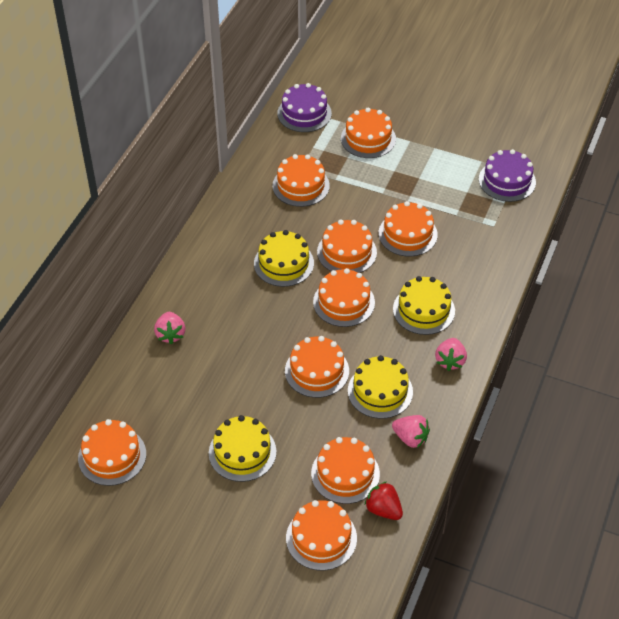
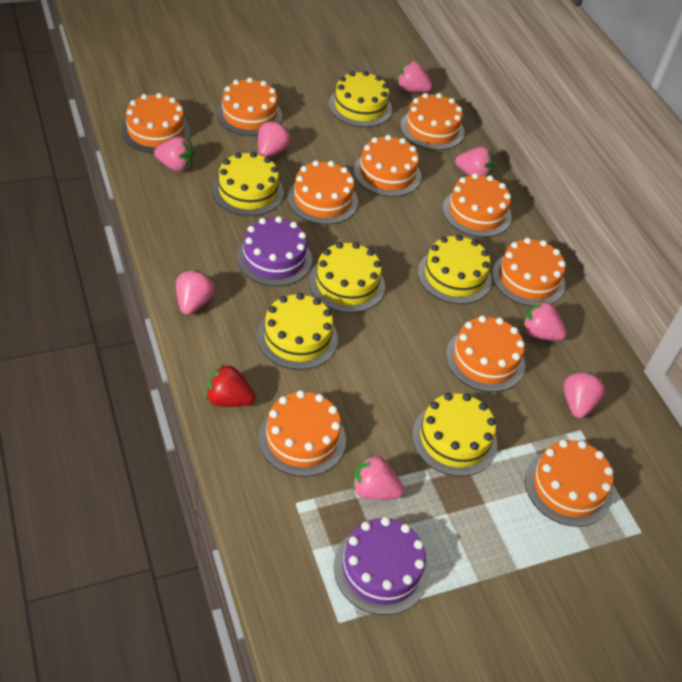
orange cake: 9 -> 10
pink strawberry: 3 -> 8
yellow cake: 4 -> 6

